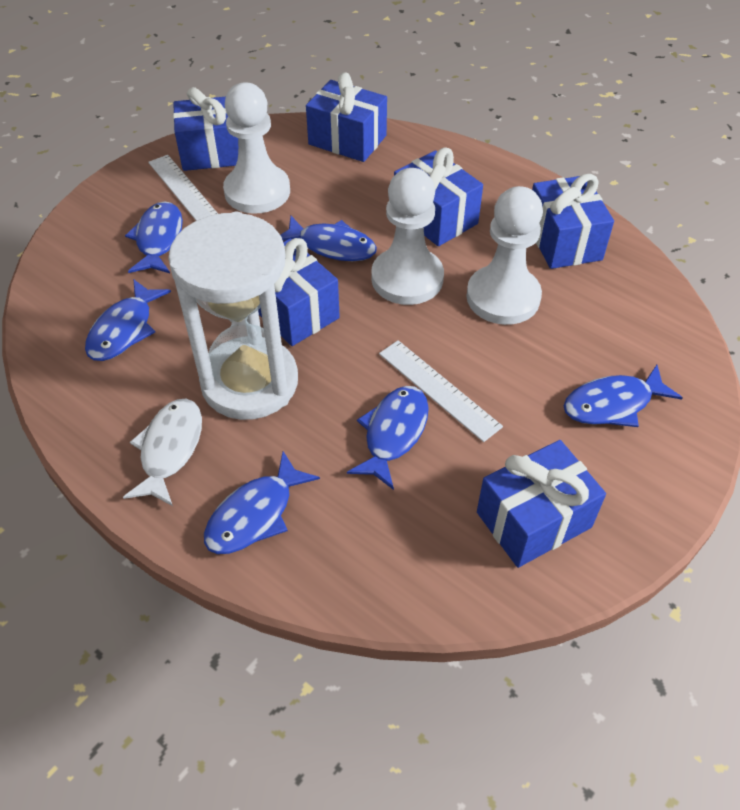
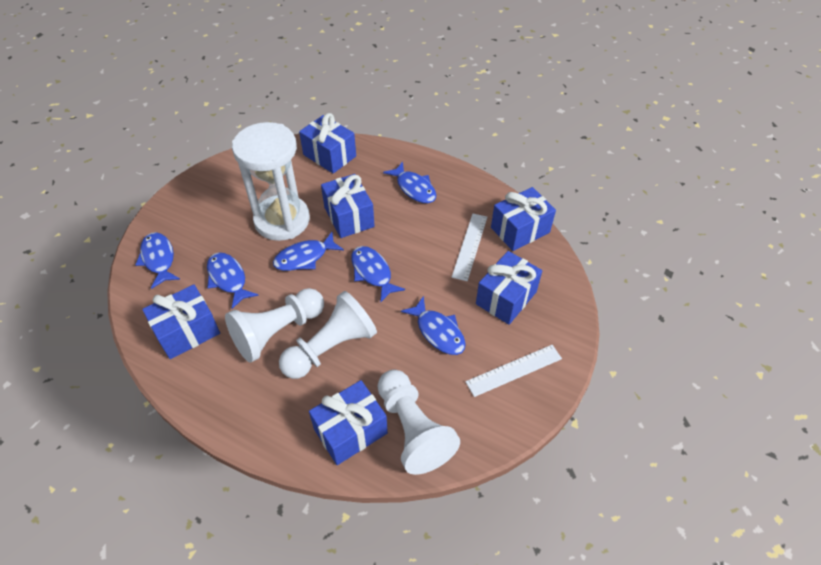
white fish: 1 -> 0

